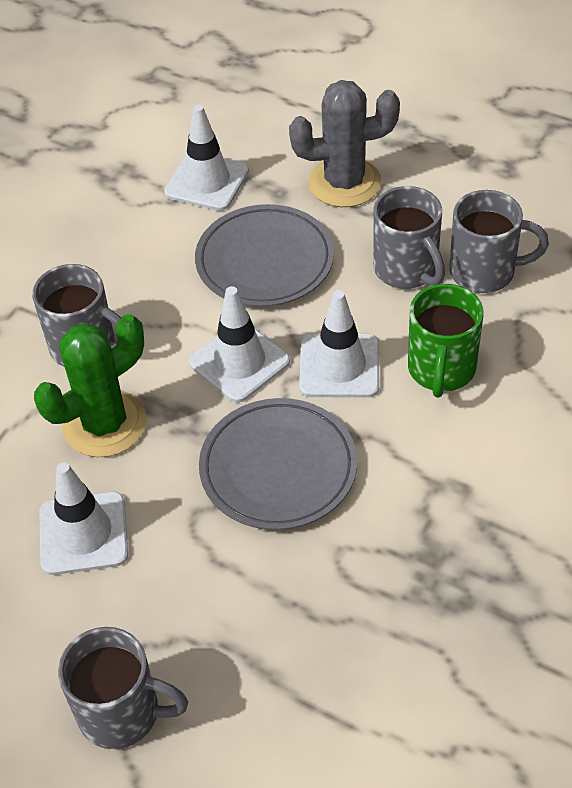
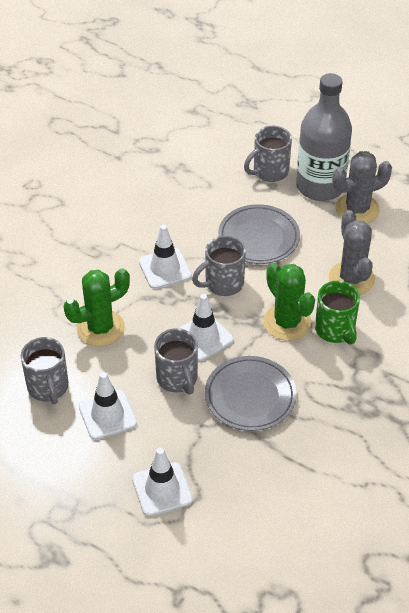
green cactus: 1 -> 2
grey bottle: 0 -> 1
grey cactus: 1 -> 2

